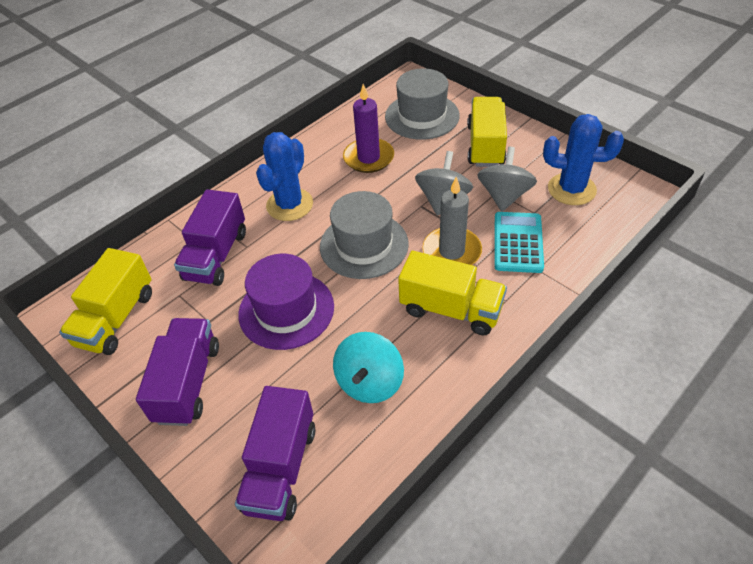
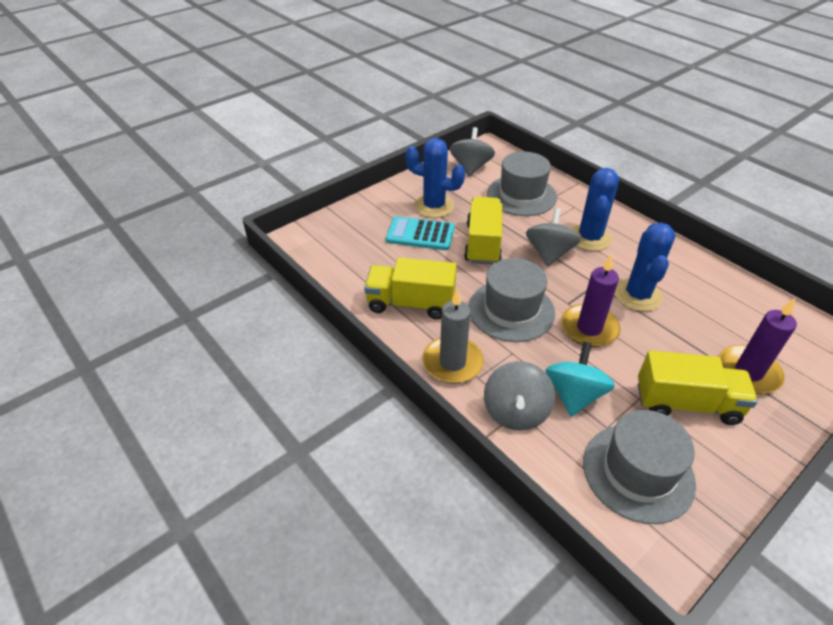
blue cactus: 2 -> 3
grey hat: 2 -> 3
grey spinning top: 2 -> 3
purple candle: 1 -> 2
purple hat: 1 -> 0
purple truck: 3 -> 0

